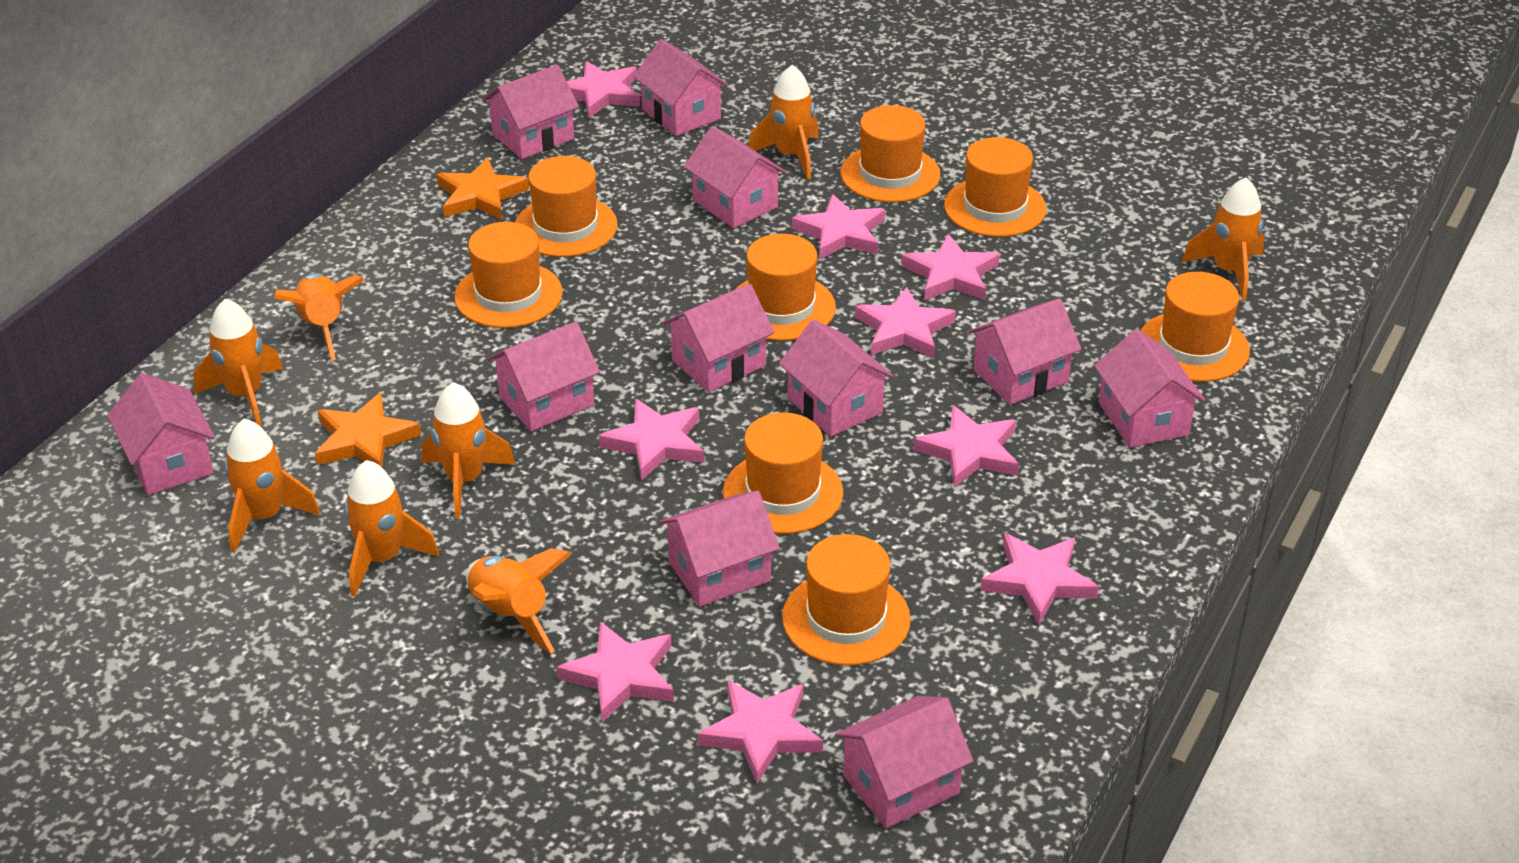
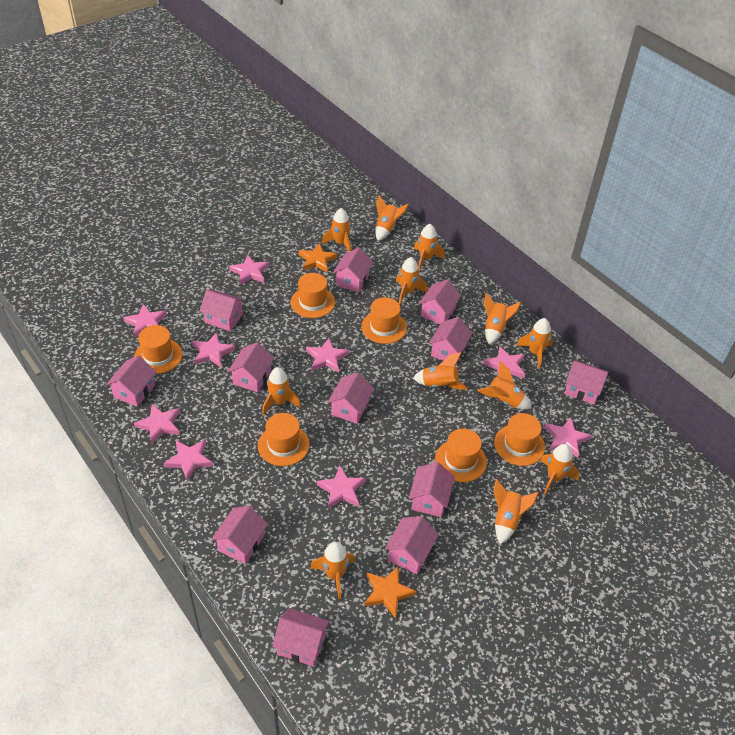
orange hat: 8 -> 6
orange rocket: 8 -> 12
pink house: 11 -> 12

